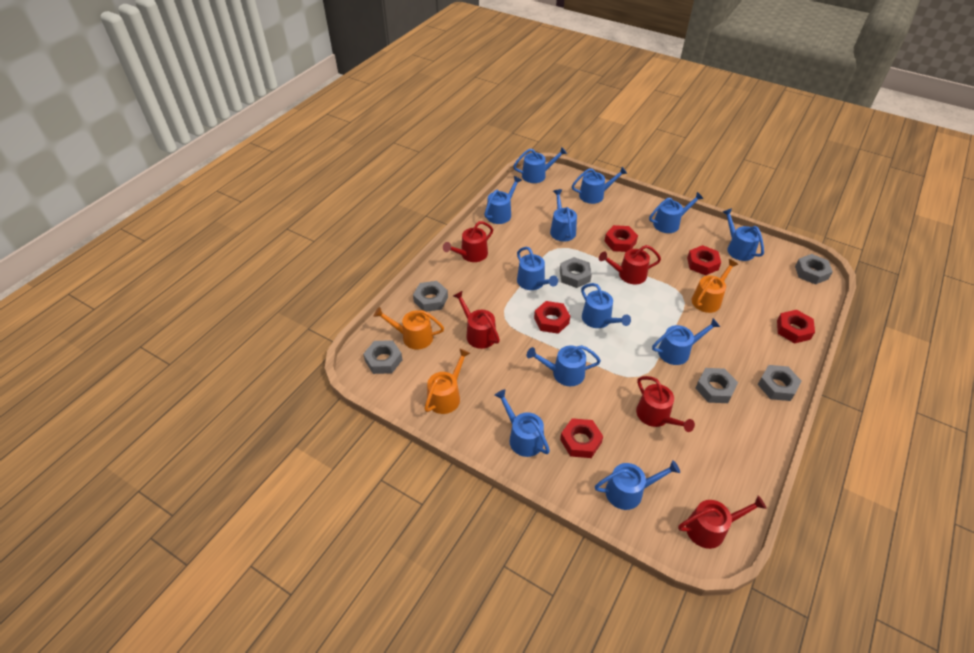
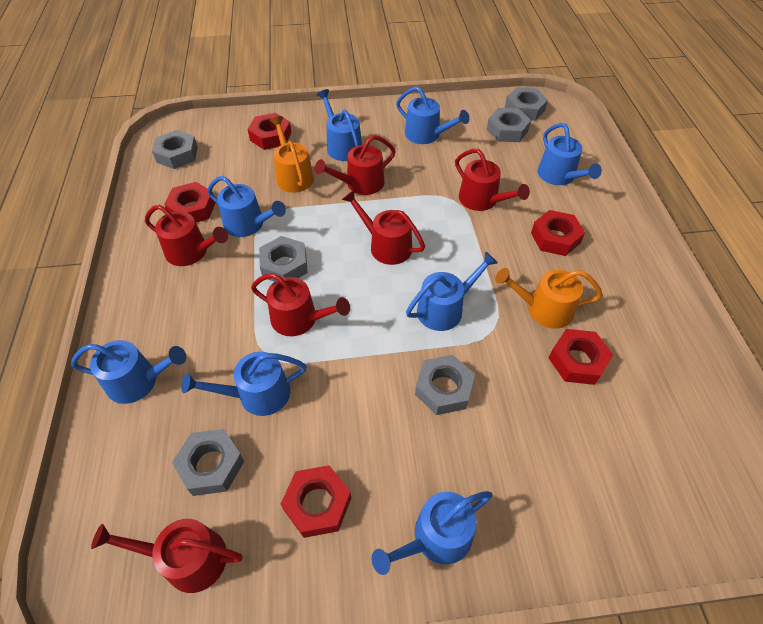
blue watering can: 12 -> 8
orange watering can: 3 -> 2
red watering can: 5 -> 6

